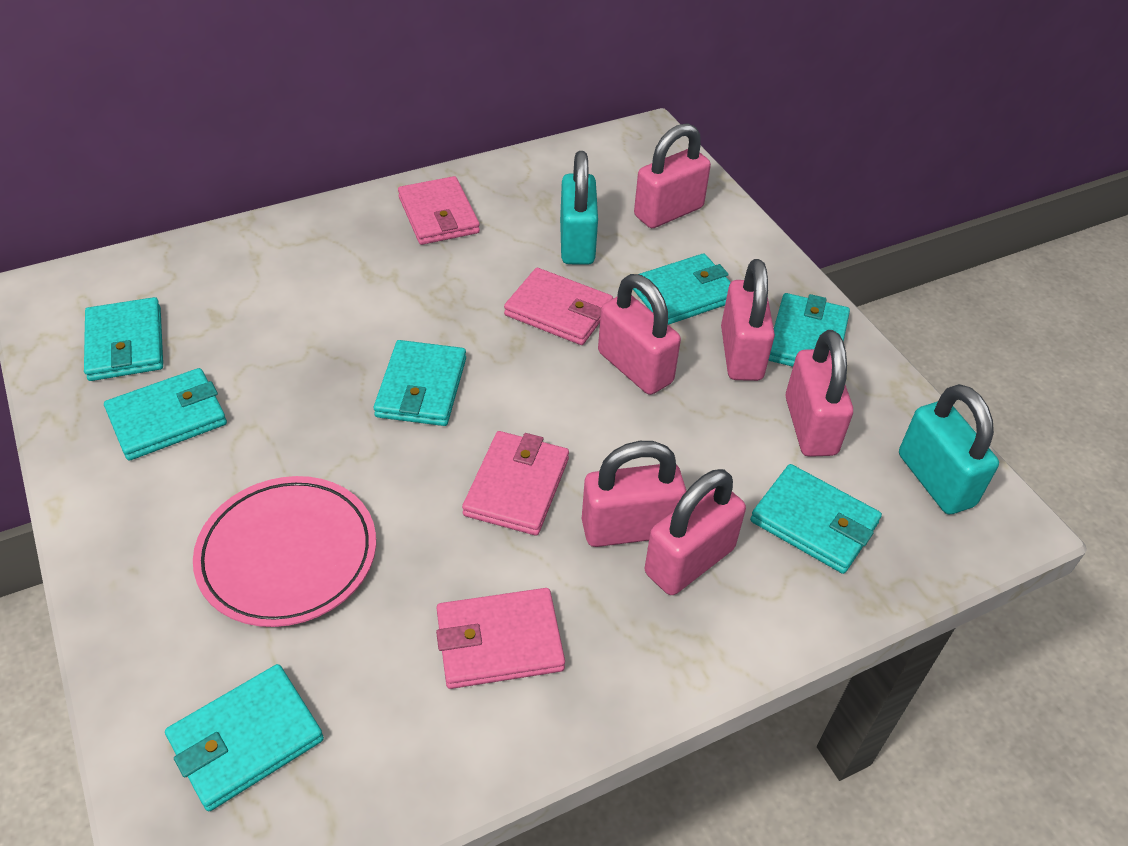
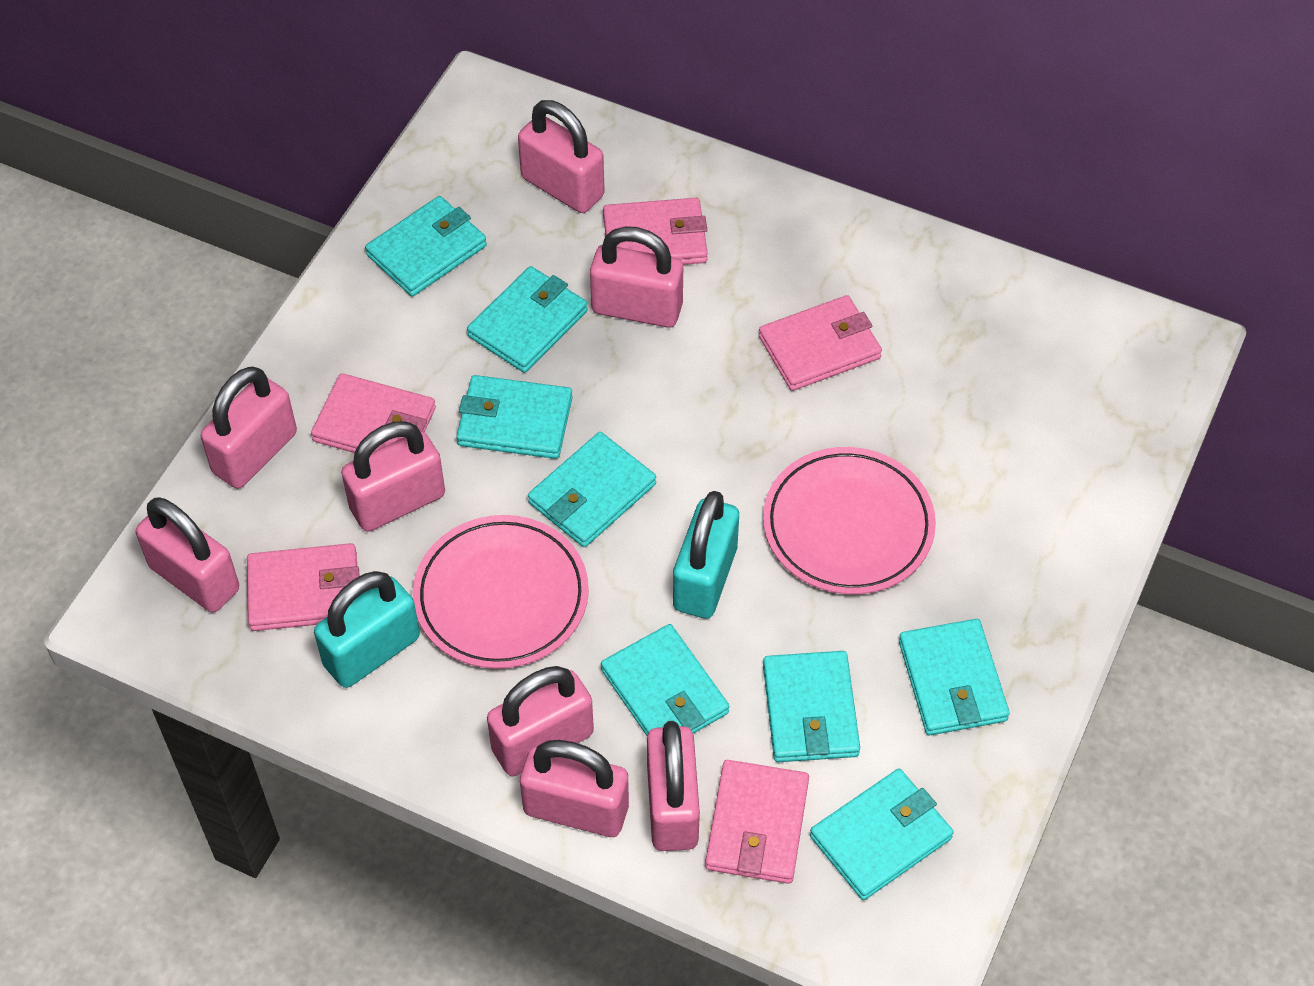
pink padlock: 6 -> 8
pink plate: 1 -> 2
pink wallet: 4 -> 5
turquoise wallet: 7 -> 8

